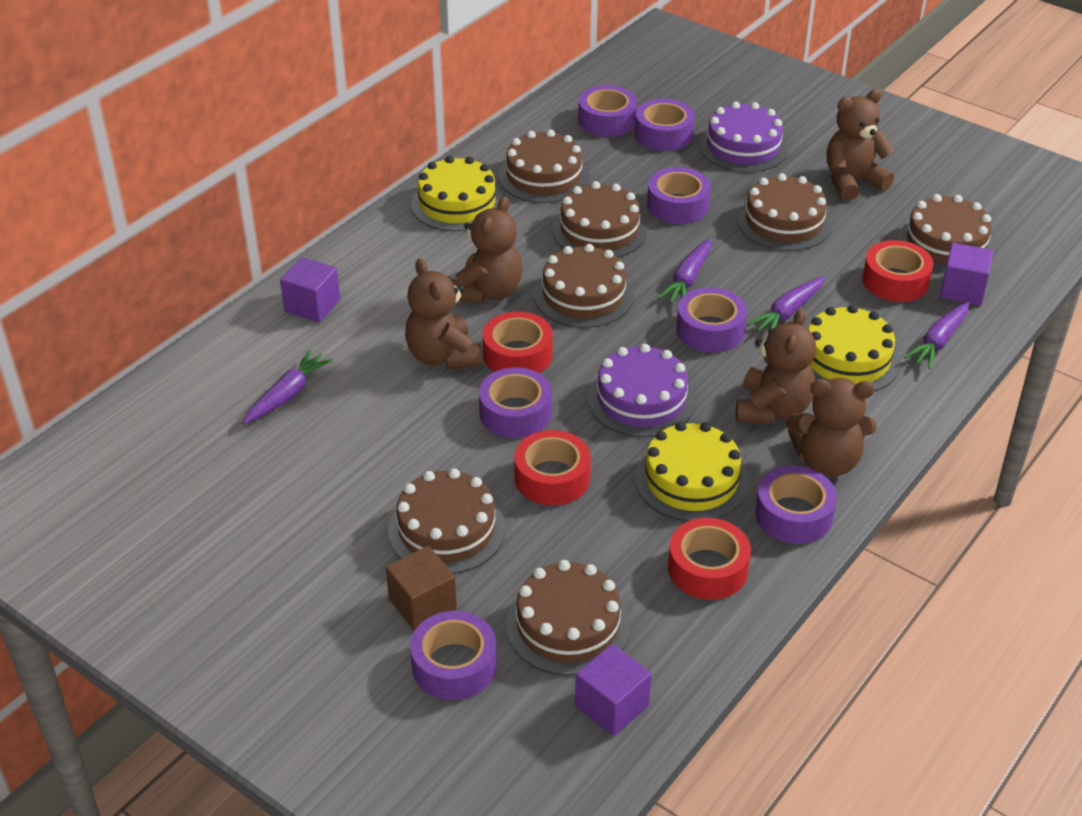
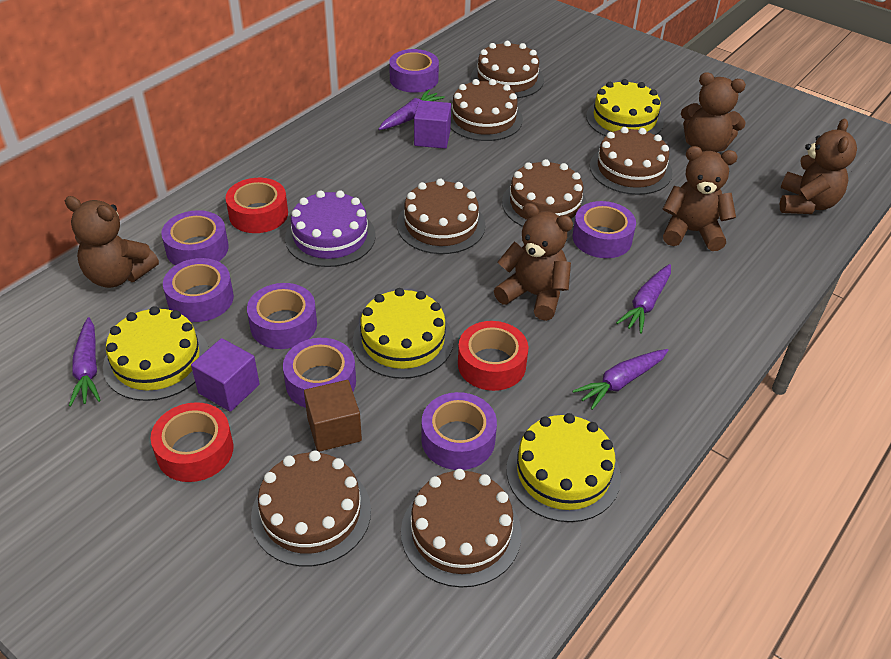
purple cake: 2 -> 1
purple cube: 3 -> 2
red tape: 4 -> 3
yellow cake: 3 -> 4

